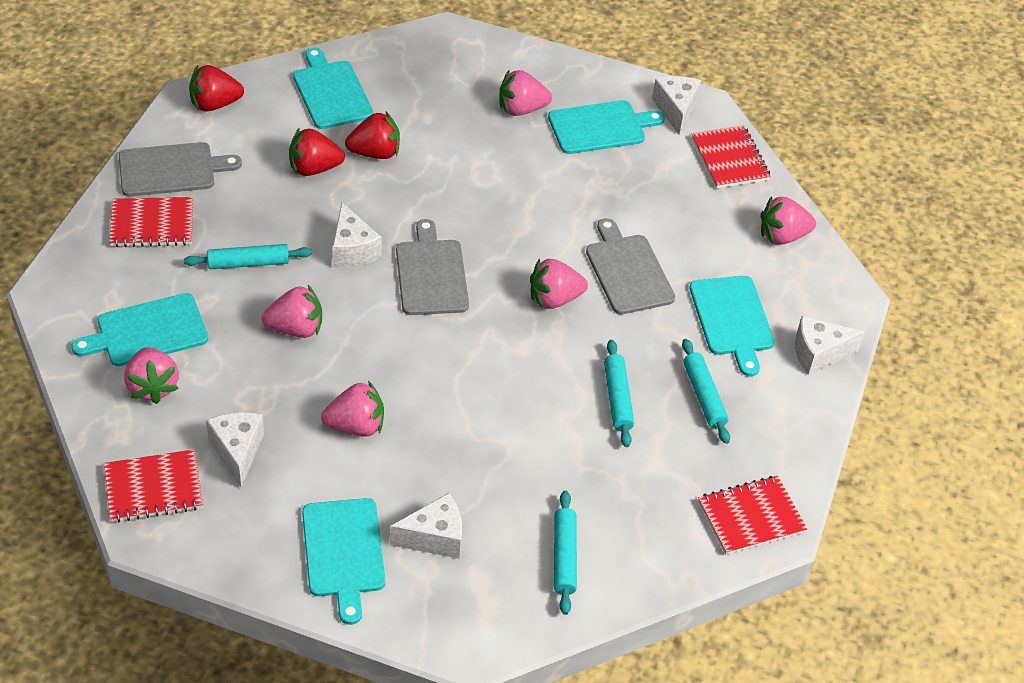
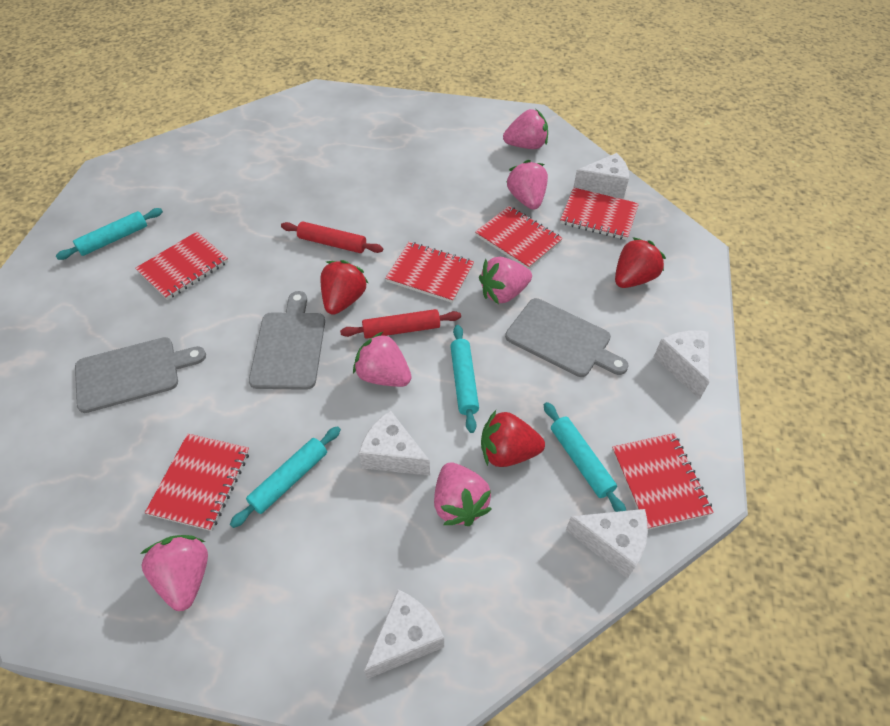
red notebook: 4 -> 6
red rolling pin: 0 -> 2
turquoise cutting board: 5 -> 0

